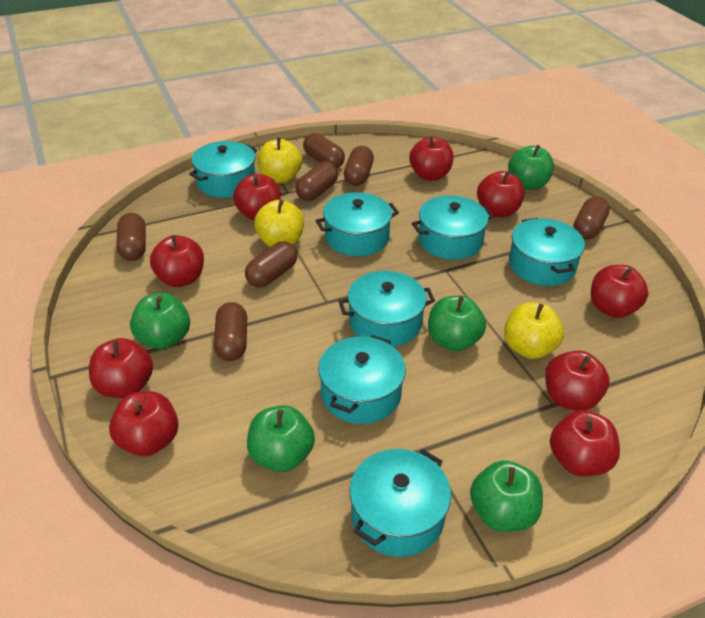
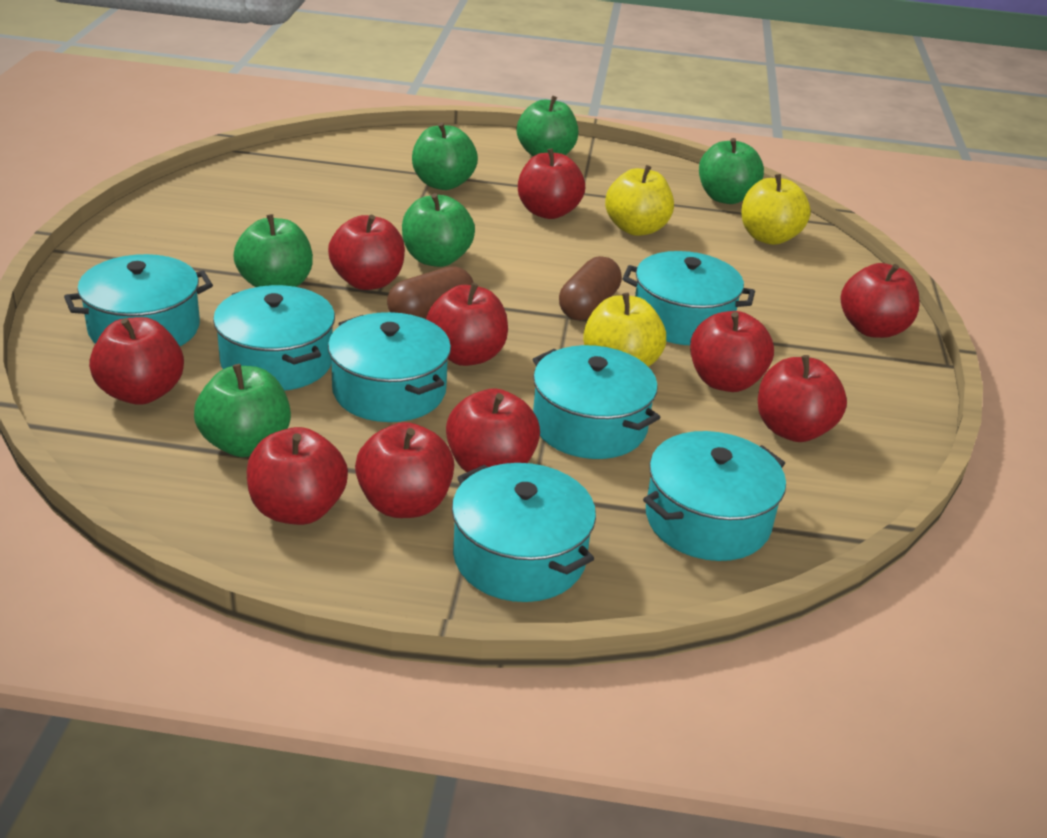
brown capsule: 7 -> 2
green apple: 5 -> 6
red apple: 9 -> 10

